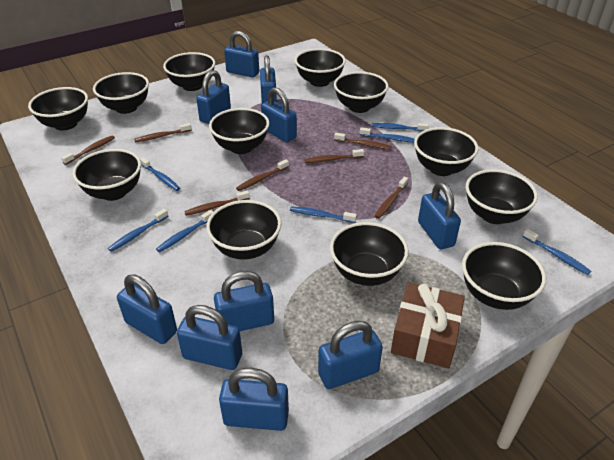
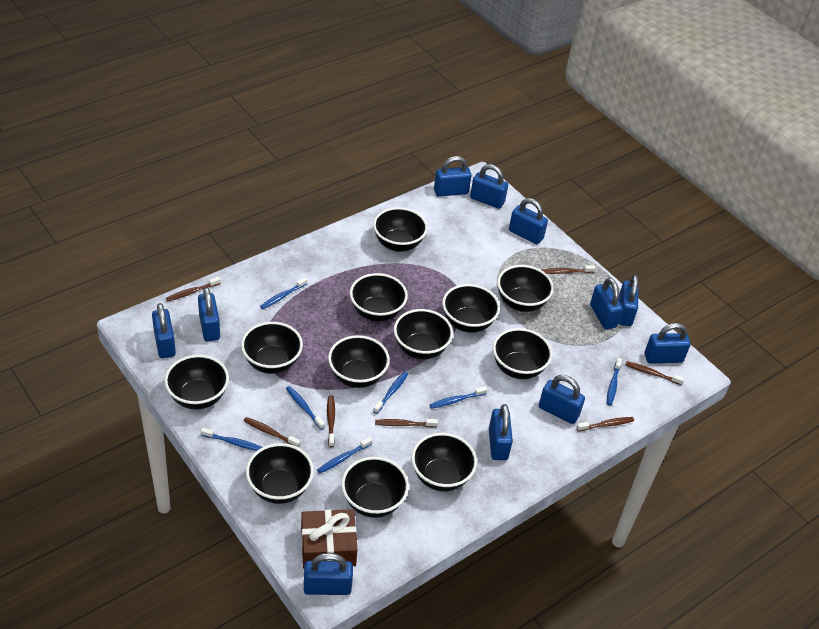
blue padlock: 10 -> 11

